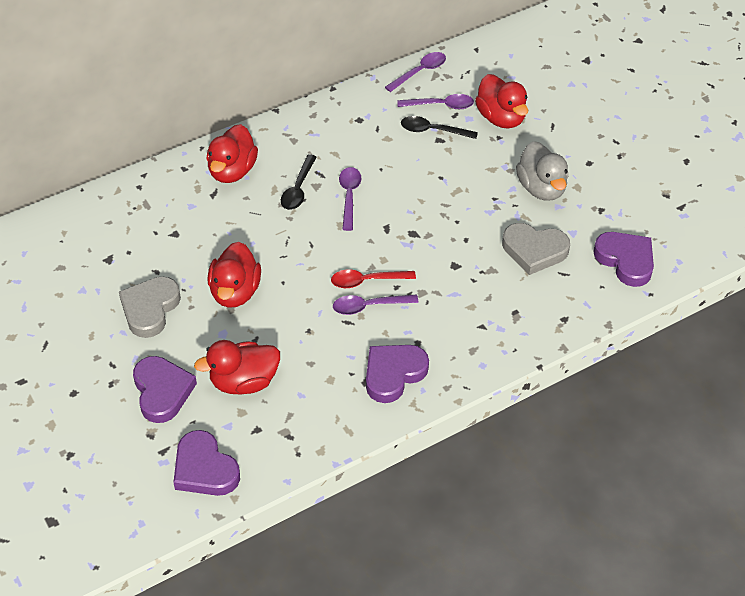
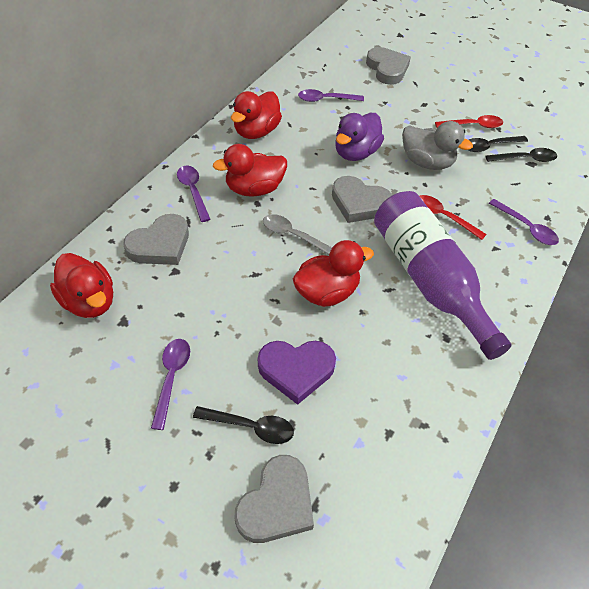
black spoon: 2 -> 3
grey heart: 2 -> 4
grey spoon: 0 -> 1
purple bottle: 0 -> 1
purple duck: 0 -> 1
purple heart: 4 -> 1
red spoon: 1 -> 2

